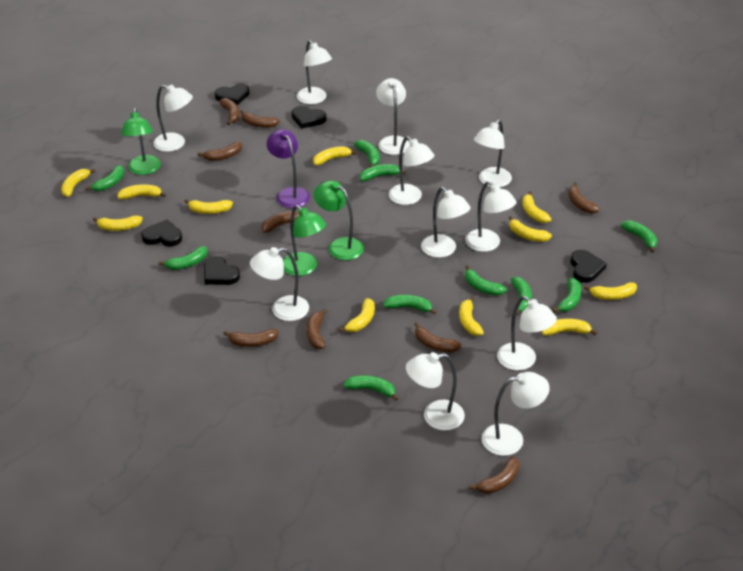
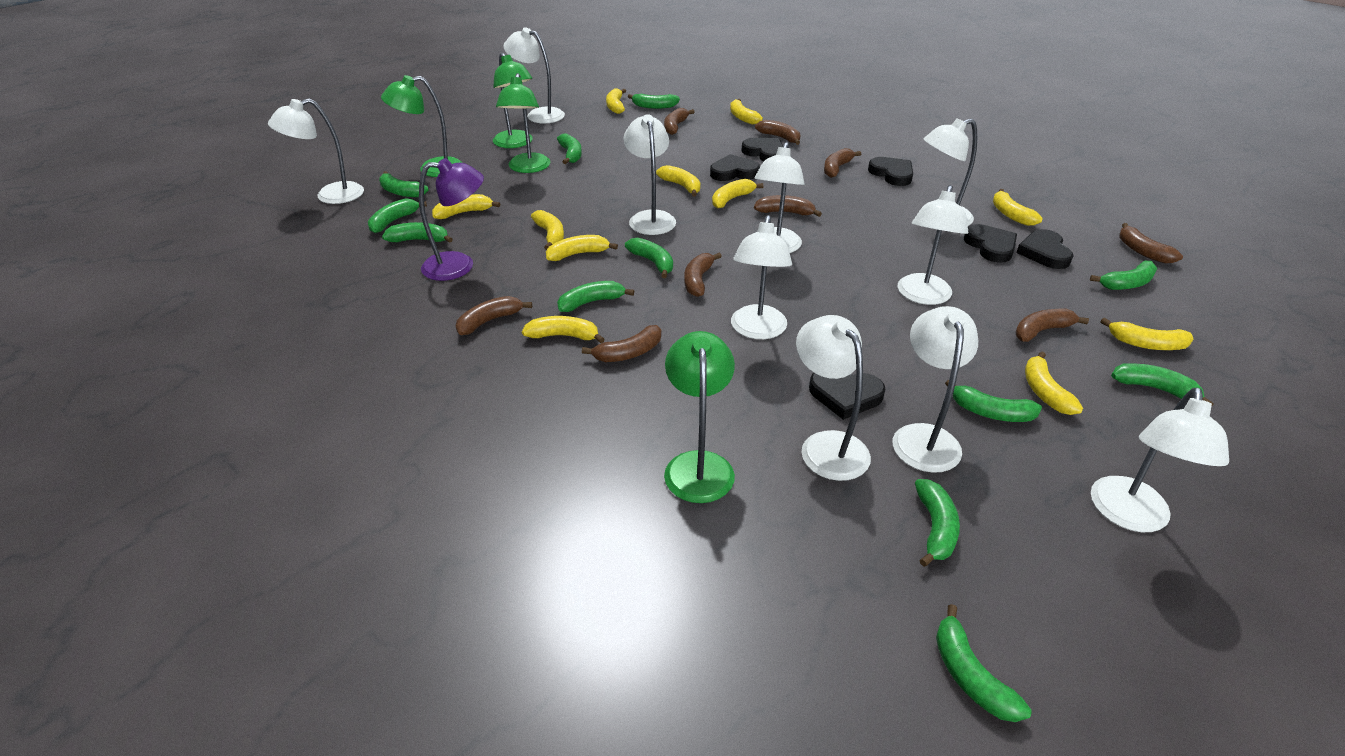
black heart: 5 -> 6
green banana: 10 -> 12
green lamp: 3 -> 4
white lamp: 11 -> 10

